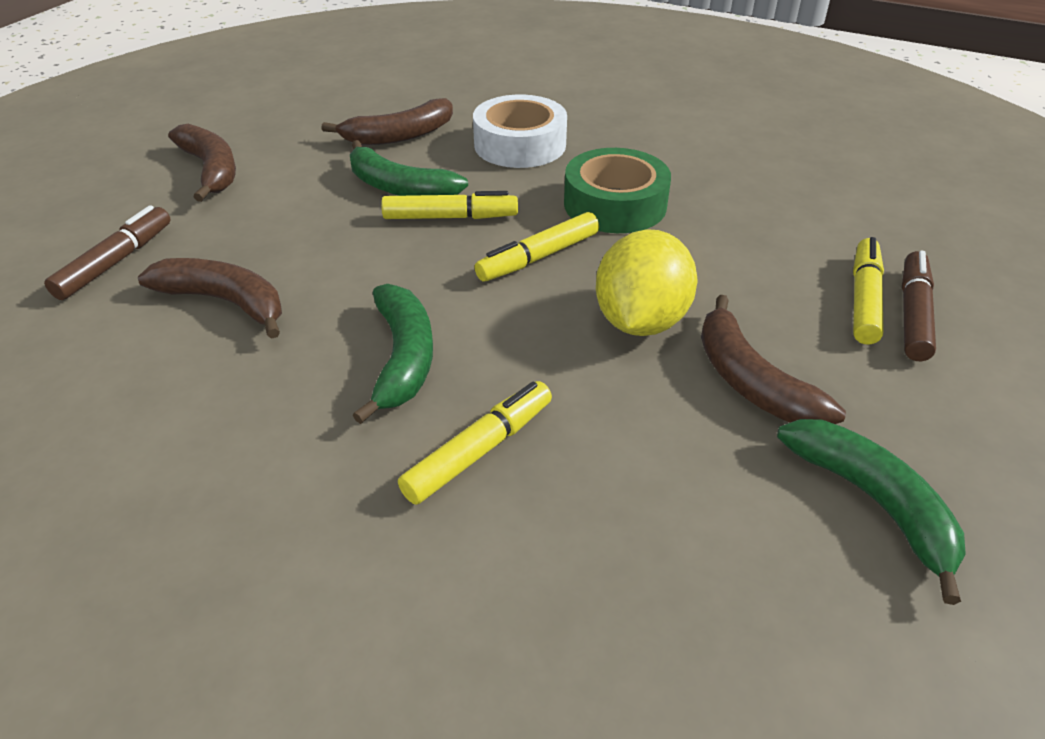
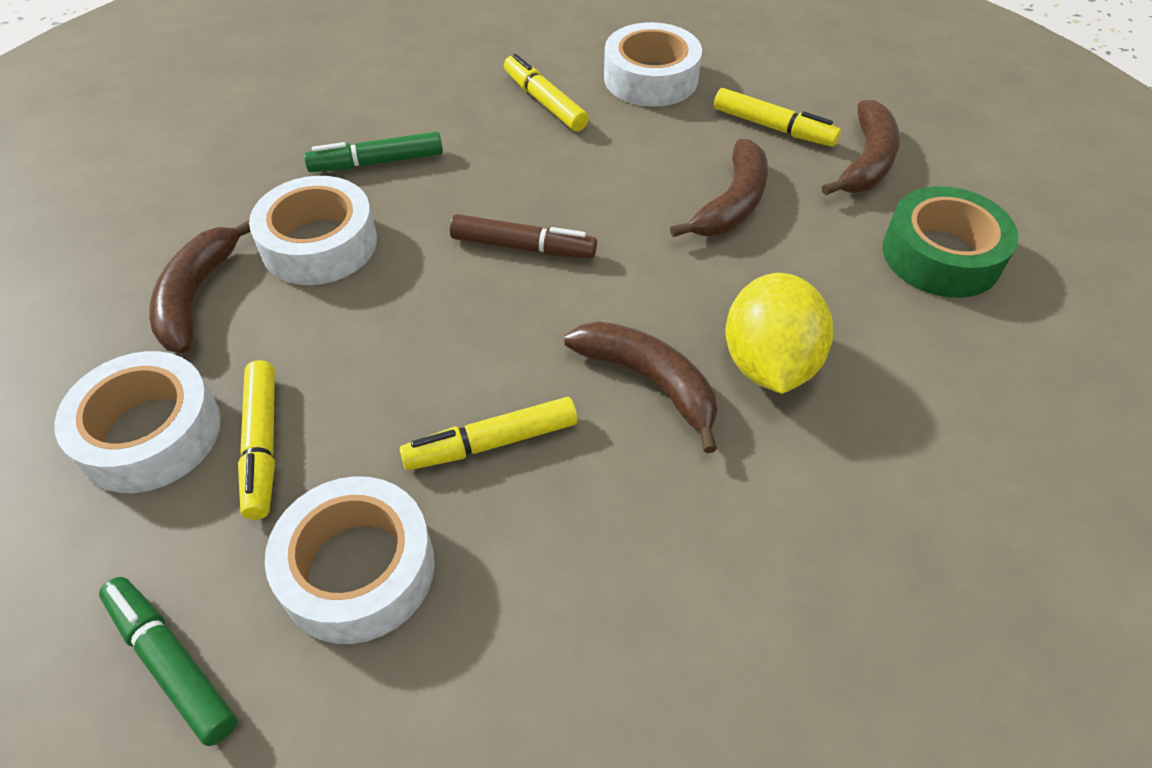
brown marker: 2 -> 1
green banana: 3 -> 0
green marker: 0 -> 2
white tape: 1 -> 4

